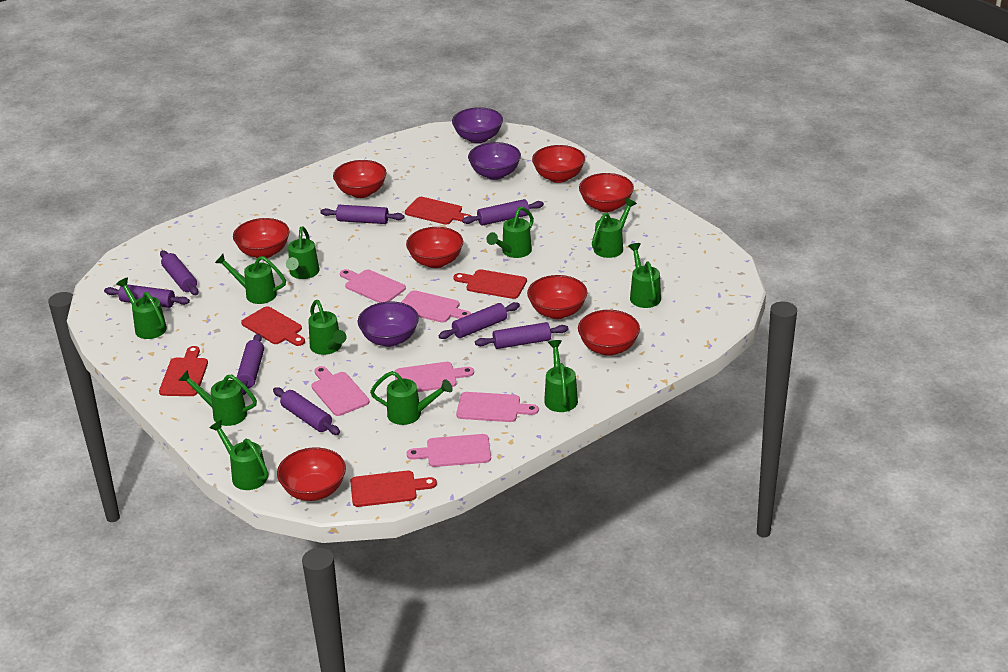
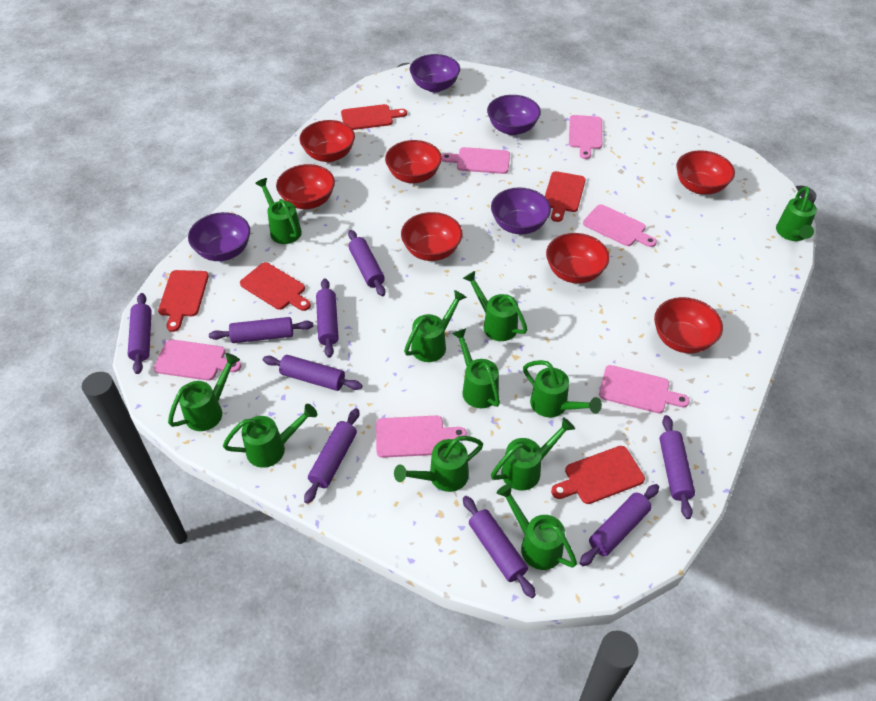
purple bowl: 3 -> 4
purple rolling pin: 8 -> 9
red bowl: 8 -> 7

